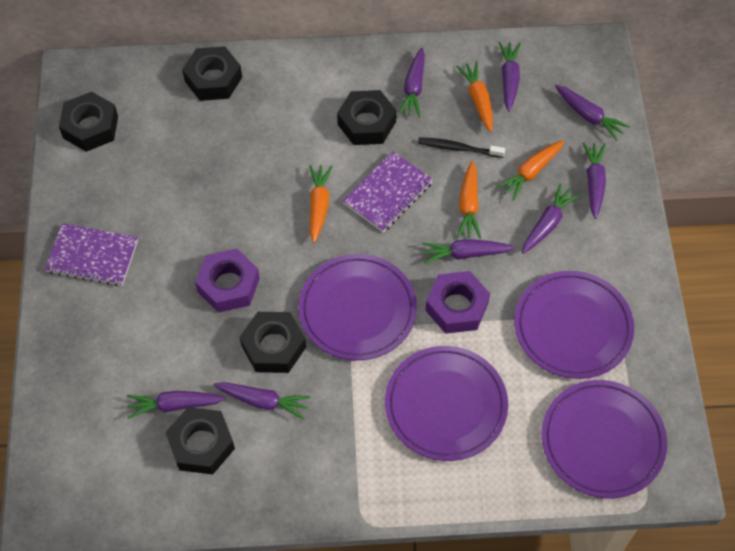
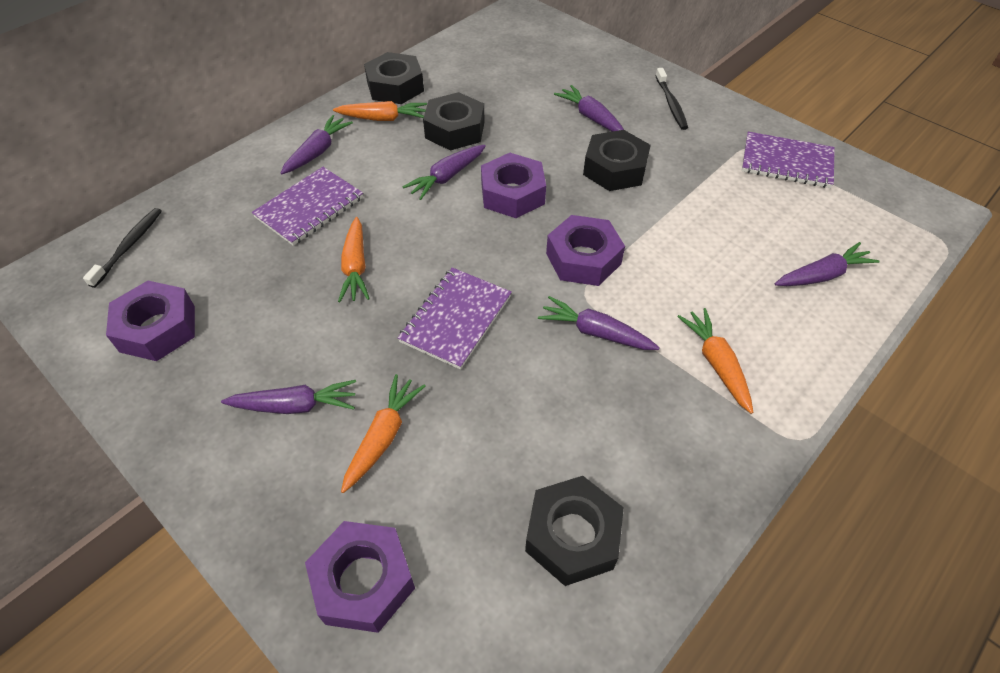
black nut: 5 -> 4
black toothbrush: 1 -> 2
purple carrot: 8 -> 6
purple notebook: 2 -> 3
purple nut: 2 -> 4
purple plate: 4 -> 0

